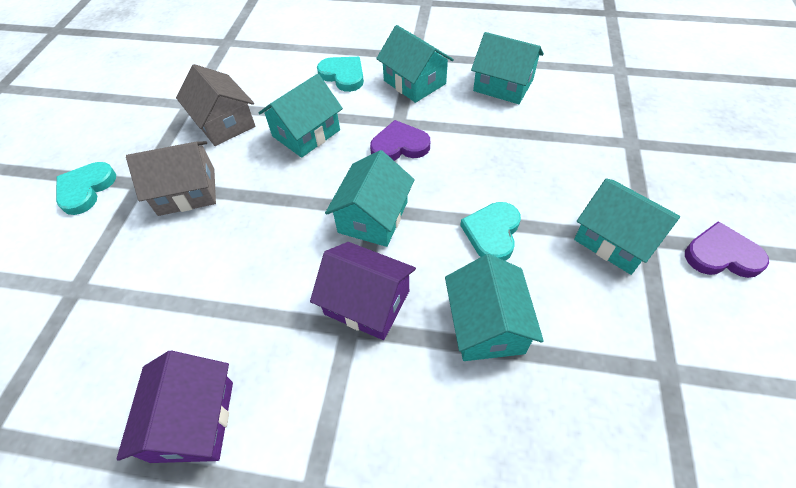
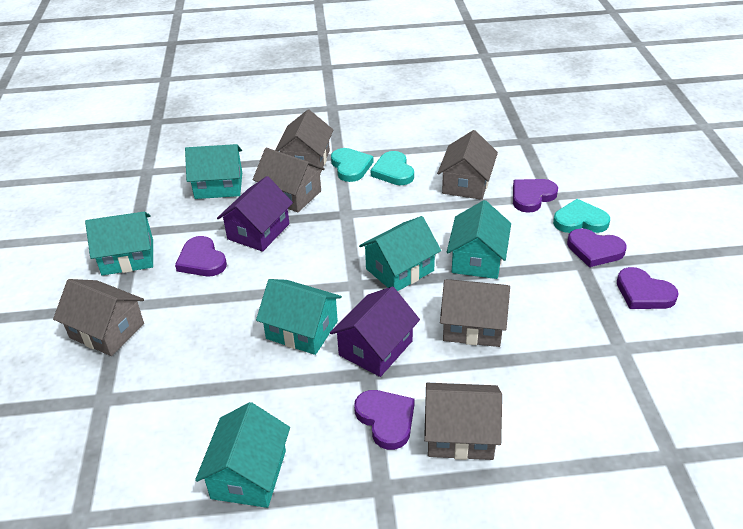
grey house: 2 -> 6
purple heart: 2 -> 5

